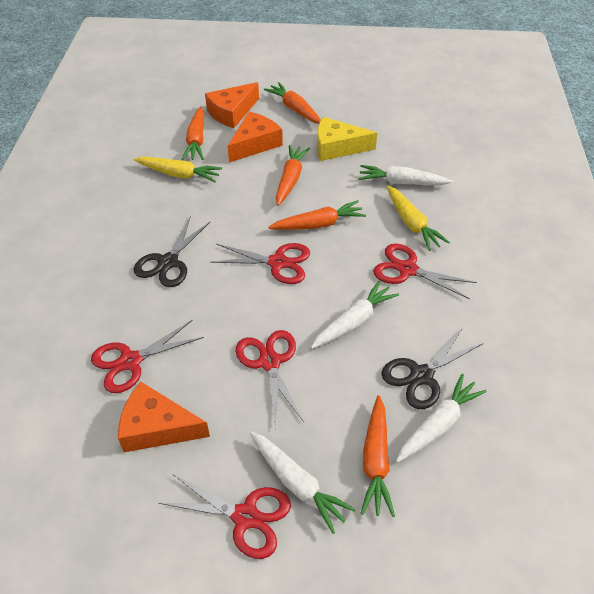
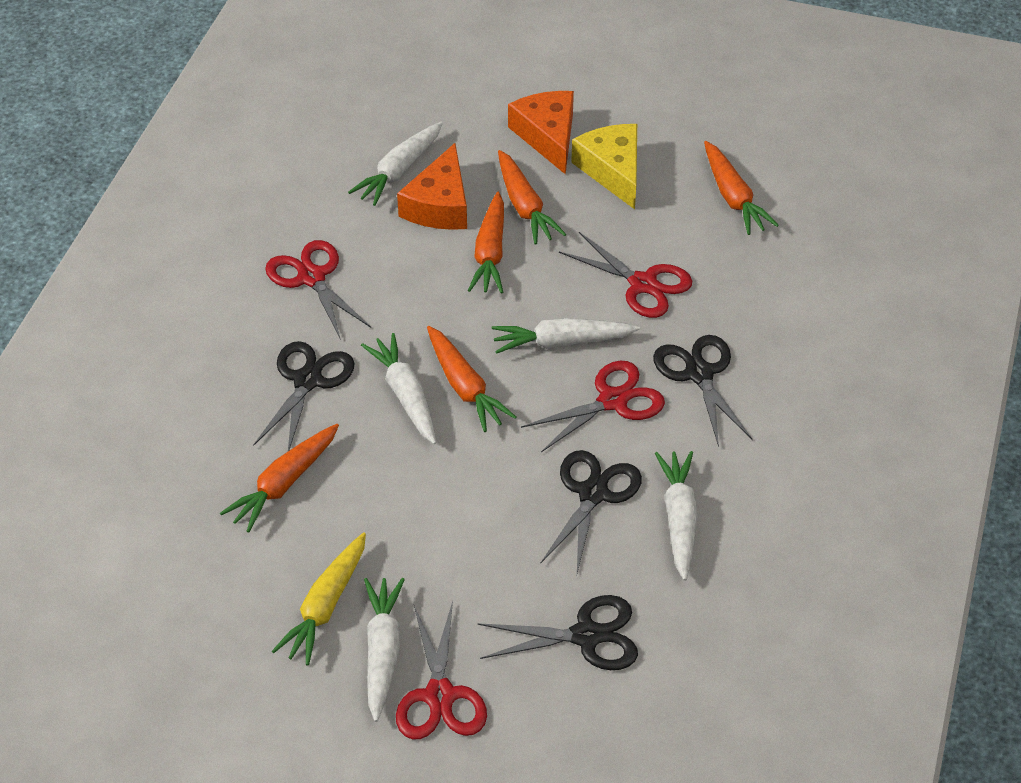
black scissors: 2 -> 4
orange cheese: 3 -> 2
red scissors: 5 -> 4
white carrot: 4 -> 5
yellow carrot: 2 -> 1

